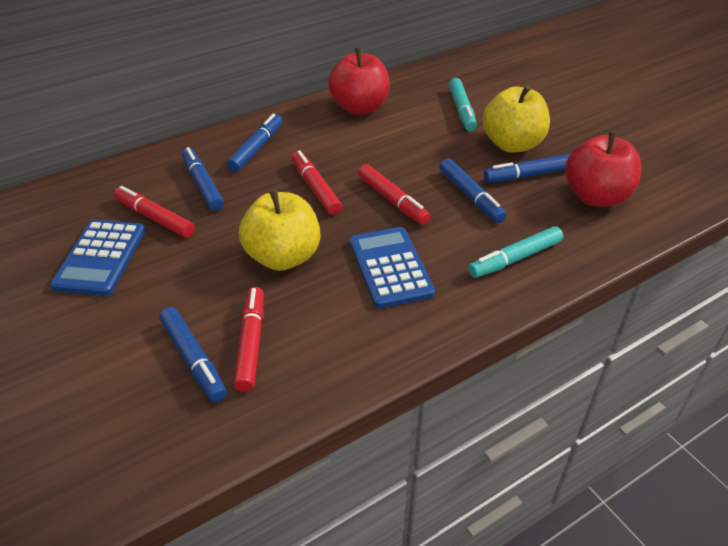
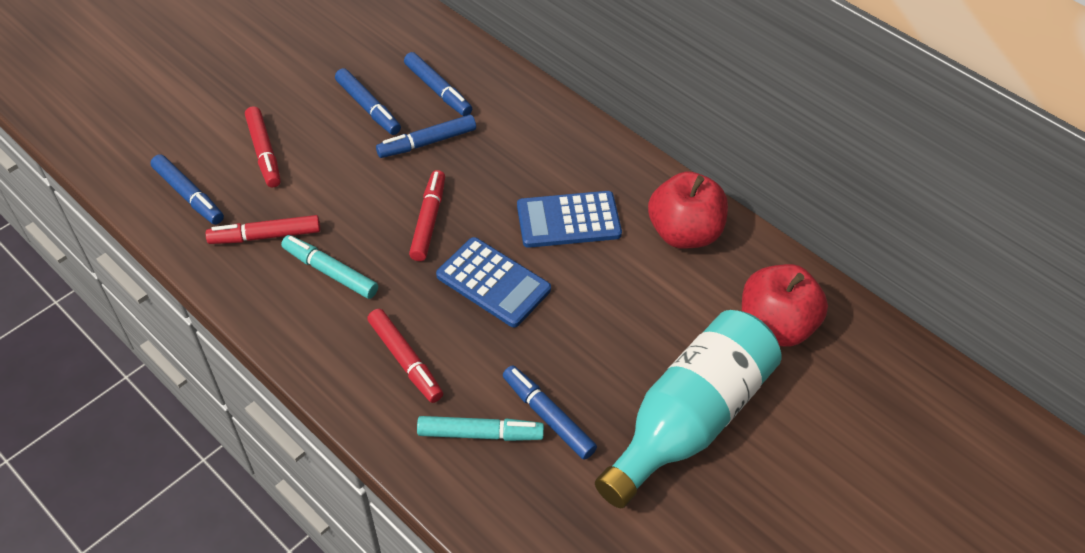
turquoise bottle: 0 -> 1
yellow apple: 2 -> 0

